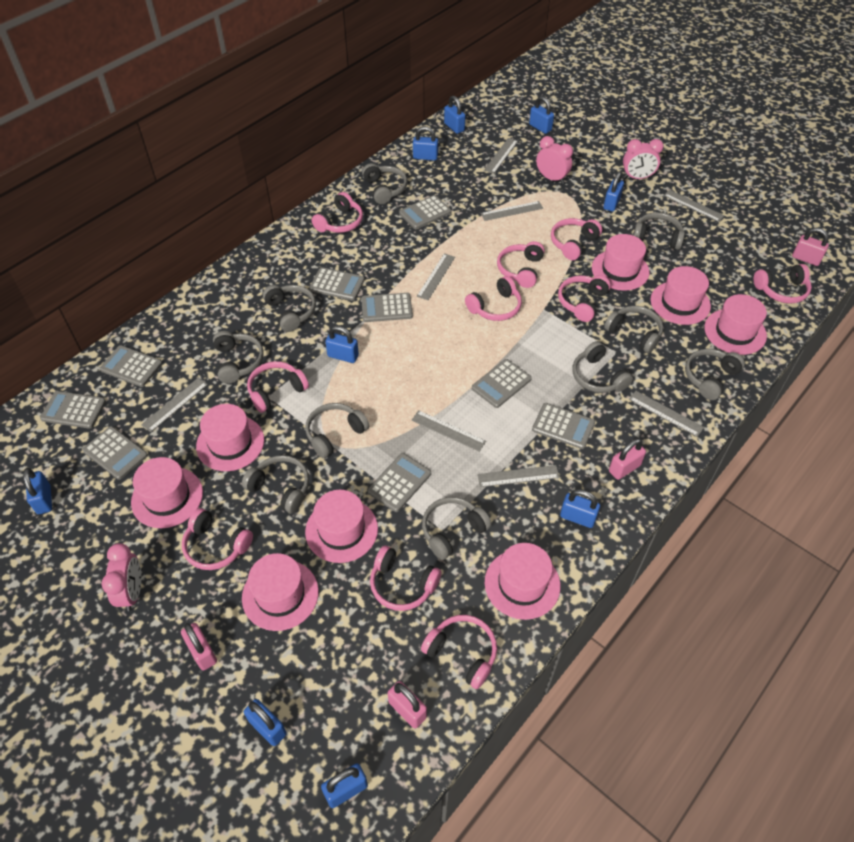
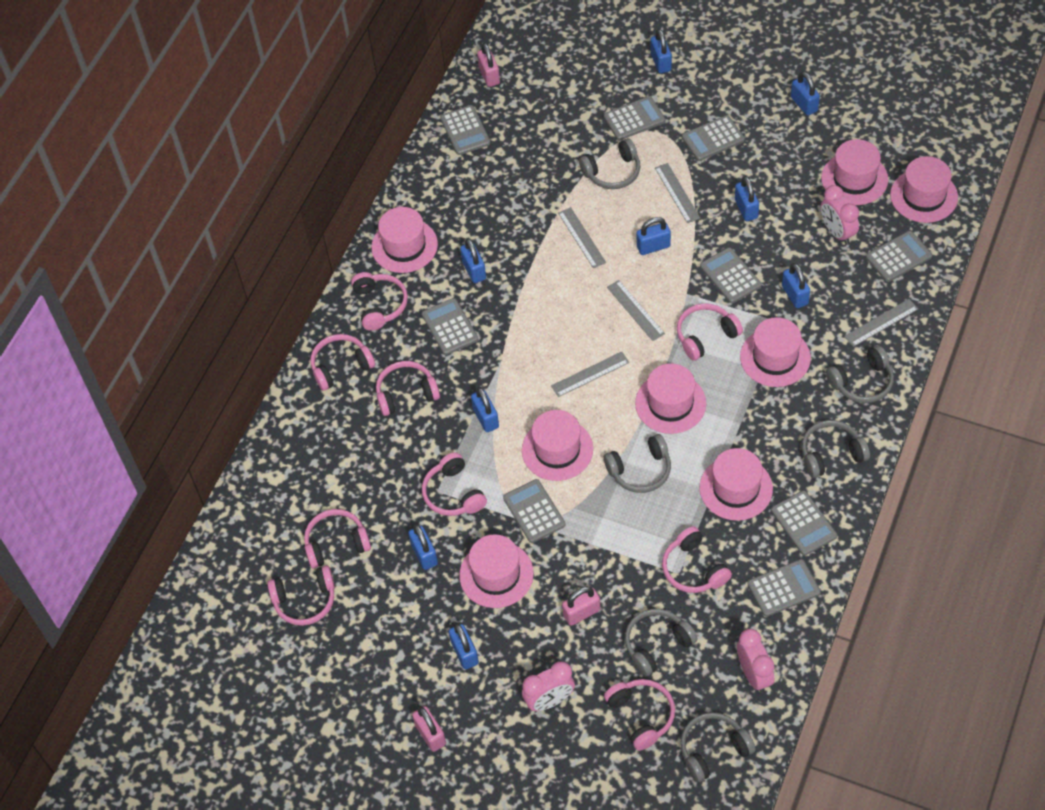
grey headphones: 10 -> 6
grey ruler: 8 -> 5
pink headphones: 10 -> 9
pink padlock: 4 -> 3

